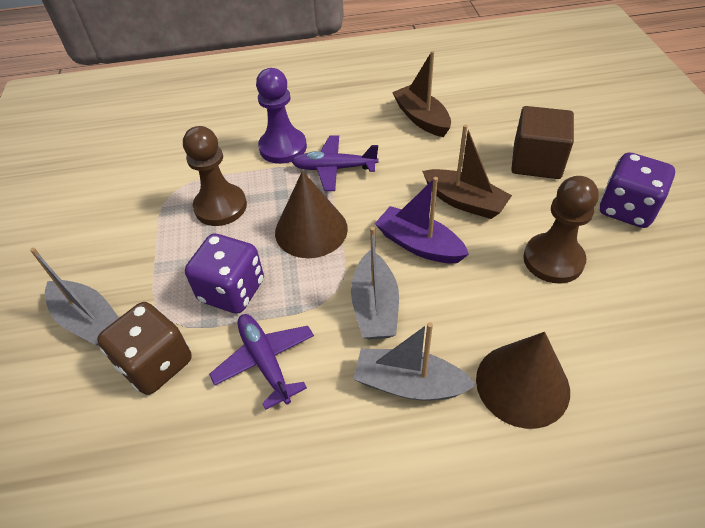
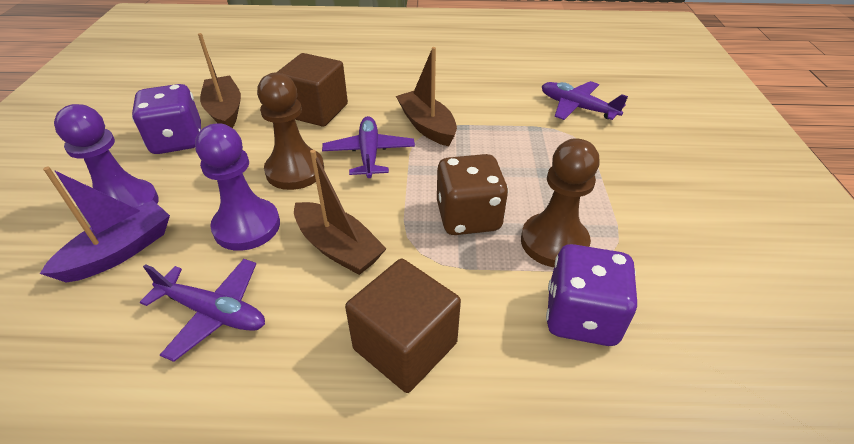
brown boat: 2 -> 3
brown cone: 2 -> 0
brown cube: 1 -> 2
grey boat: 3 -> 0
purple pawn: 1 -> 2
purple plane: 2 -> 3

